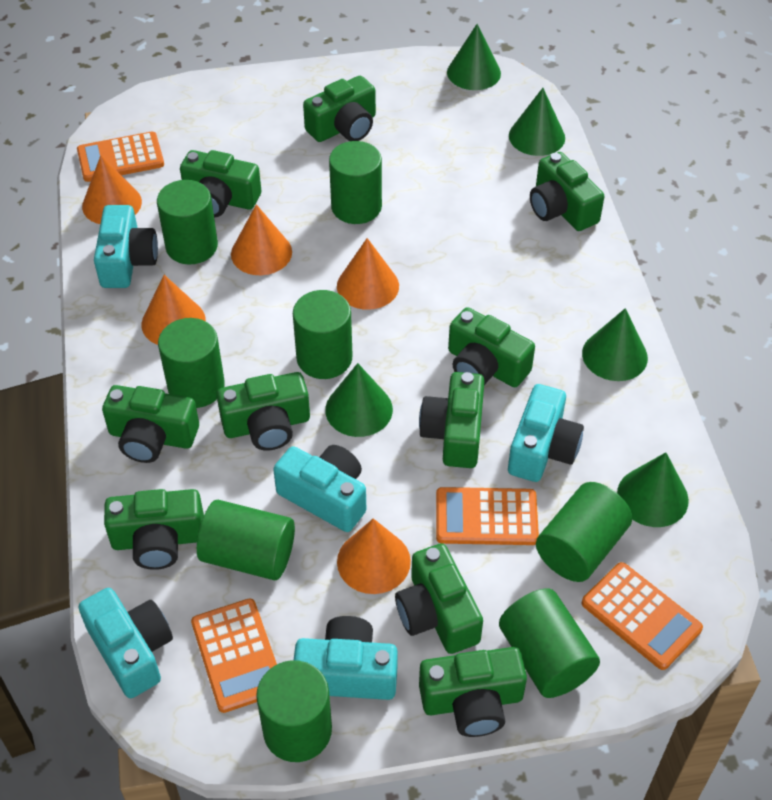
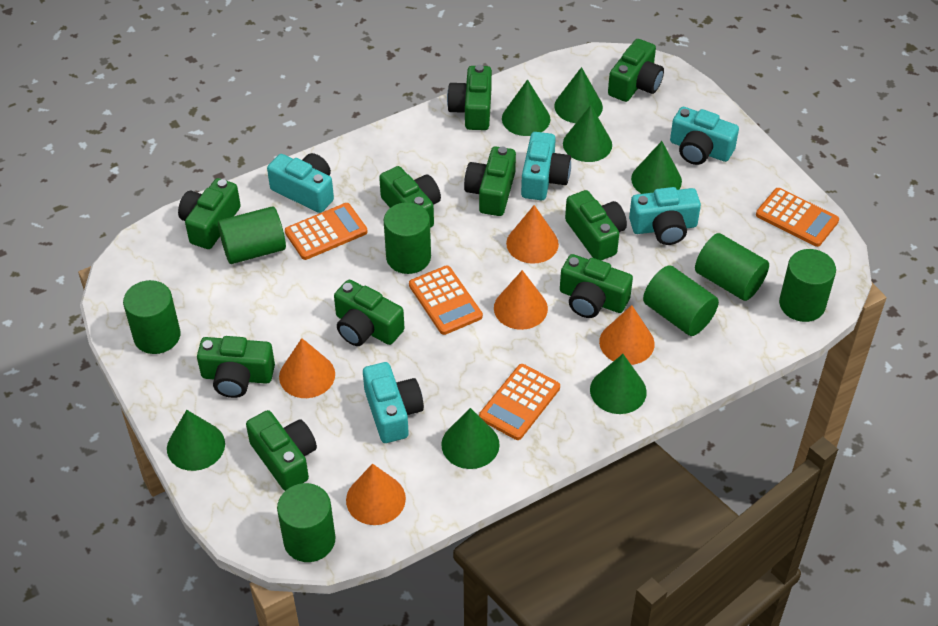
green cone: 5 -> 7
green cylinder: 8 -> 7

